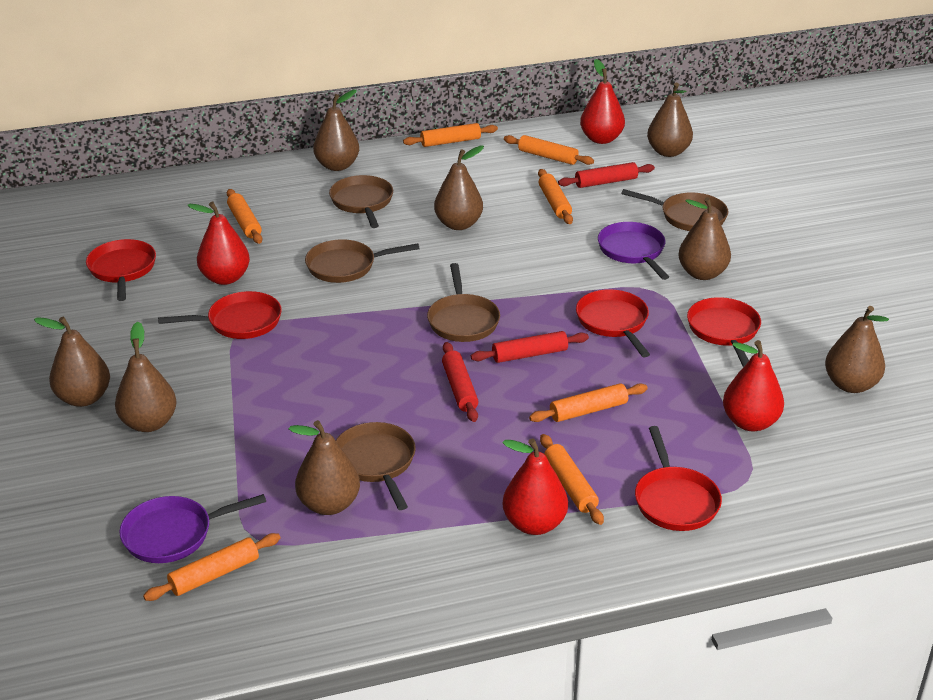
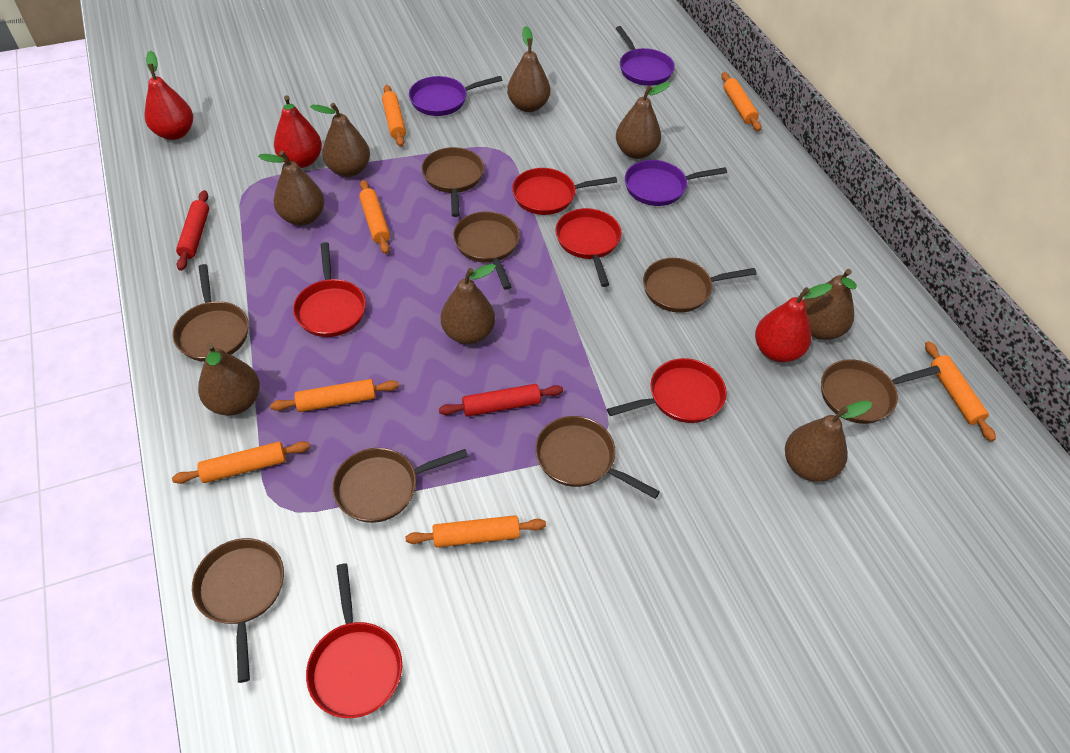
brown pan: 5 -> 8
purple pan: 2 -> 3
red pear: 4 -> 3
red rolling pin: 3 -> 2

